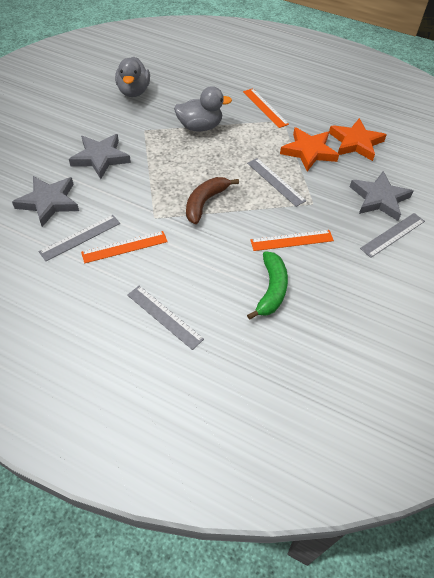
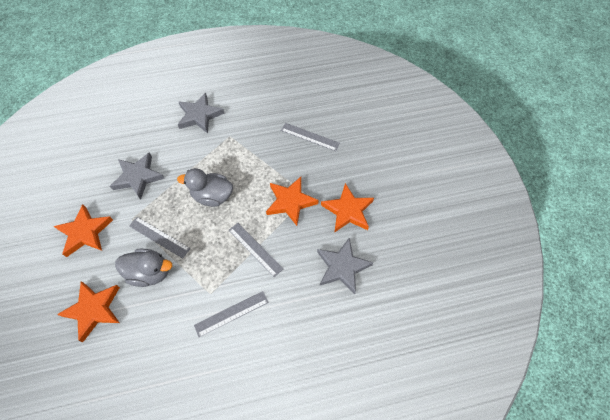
brown banana: 1 -> 0
green banana: 1 -> 0
orange ruler: 3 -> 0
orange star: 2 -> 4

